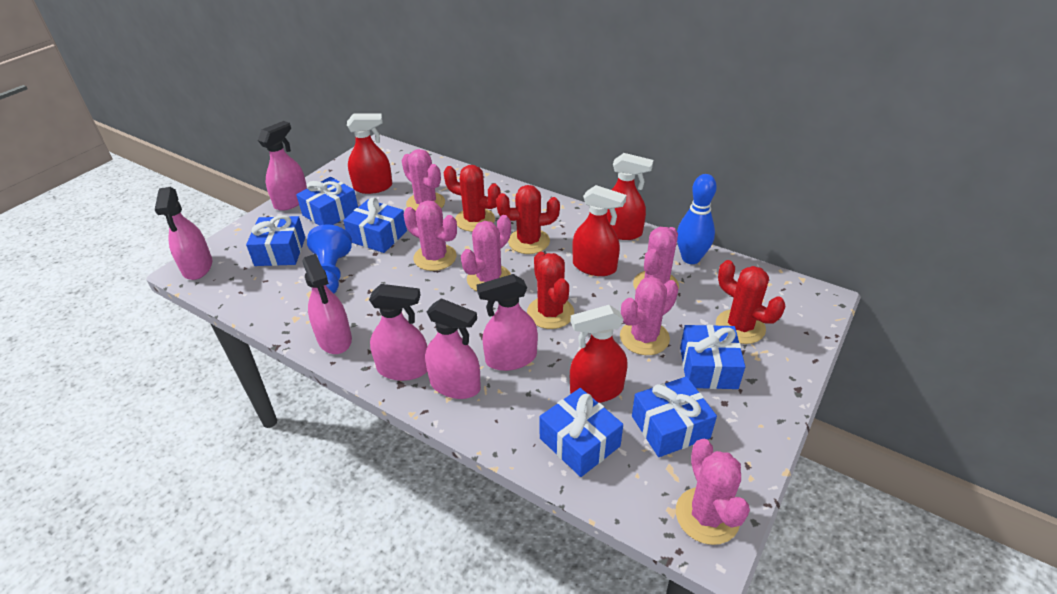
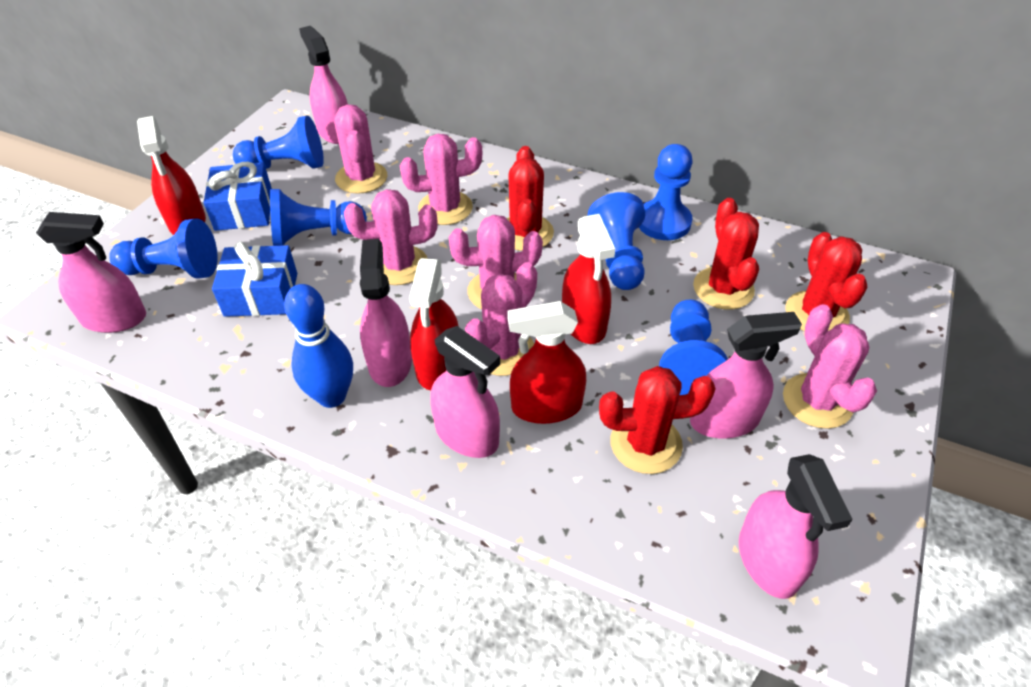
blue gift: 6 -> 2
blue pawn: 1 -> 6

